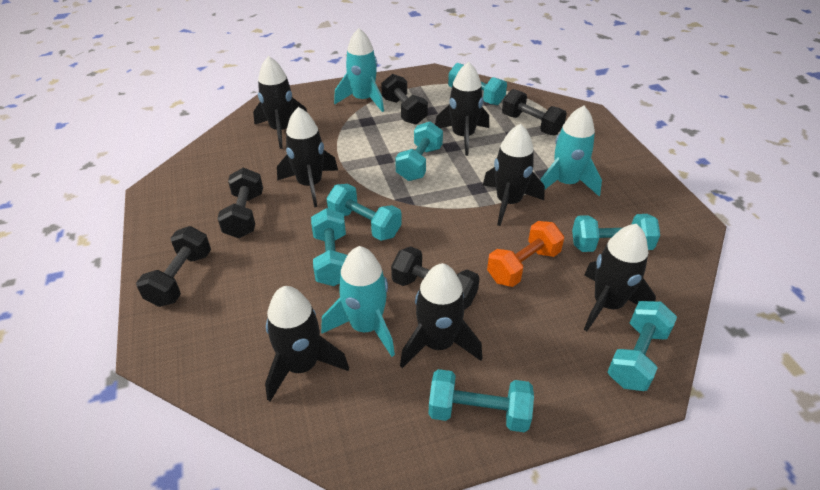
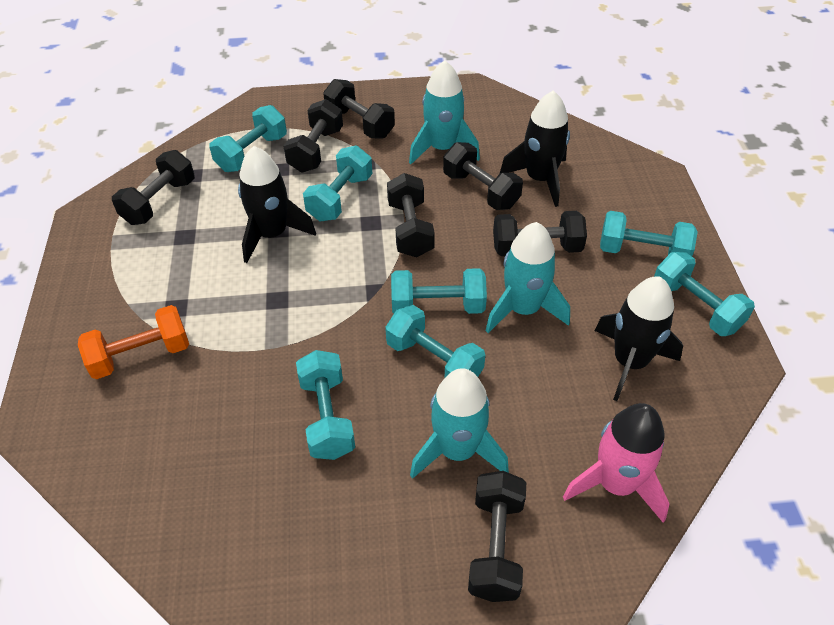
black dumbbell: 5 -> 7
black rocket: 7 -> 3
pink rocket: 0 -> 1

